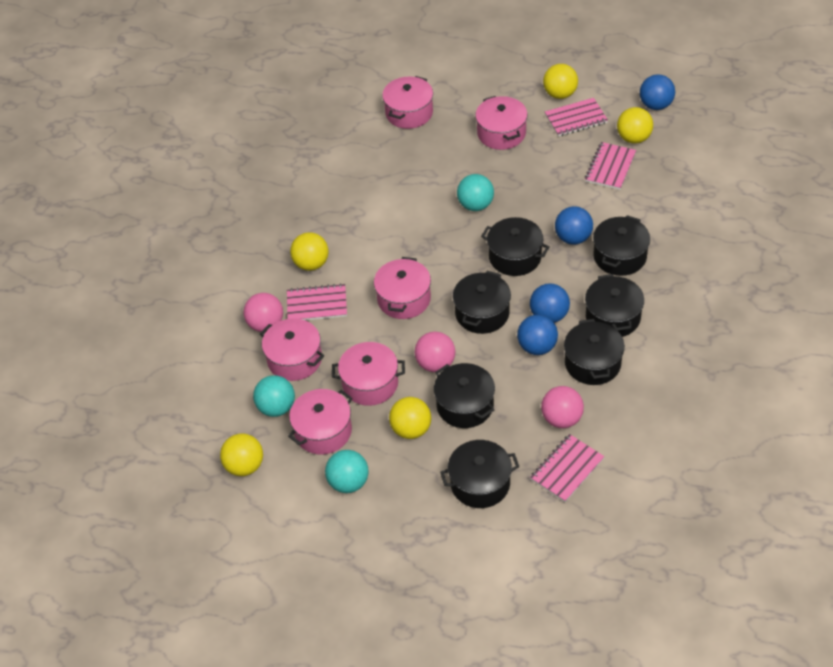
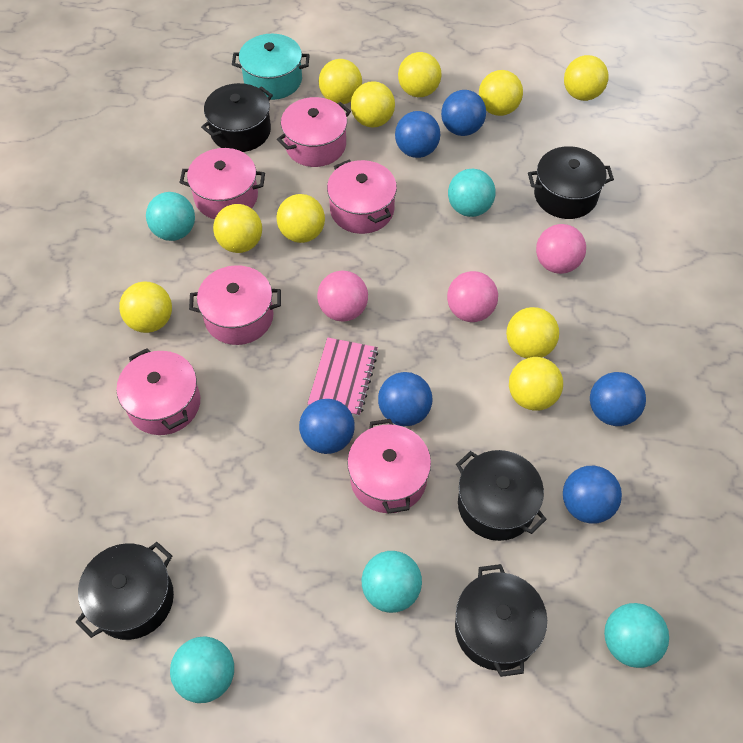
black pot: 7 -> 5
blue ball: 4 -> 6
pink notebook: 4 -> 1
turquoise ball: 3 -> 5
turquoise pot: 0 -> 1
yellow ball: 5 -> 10

